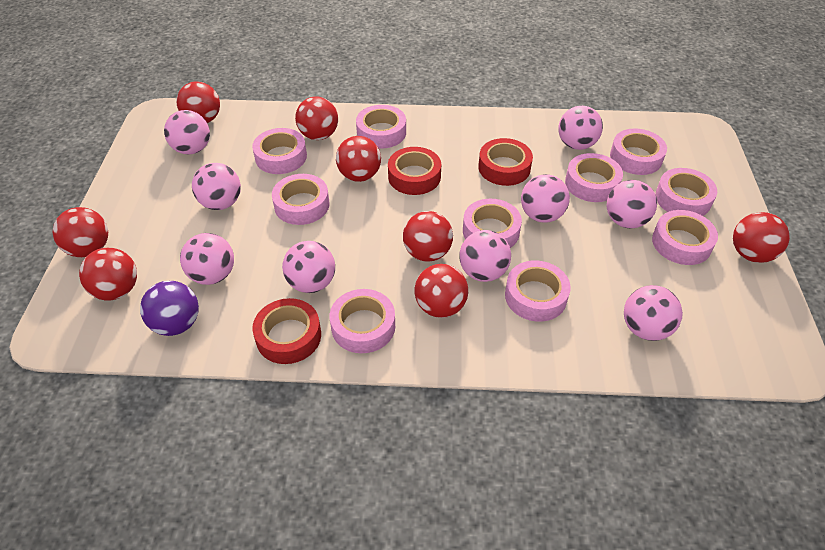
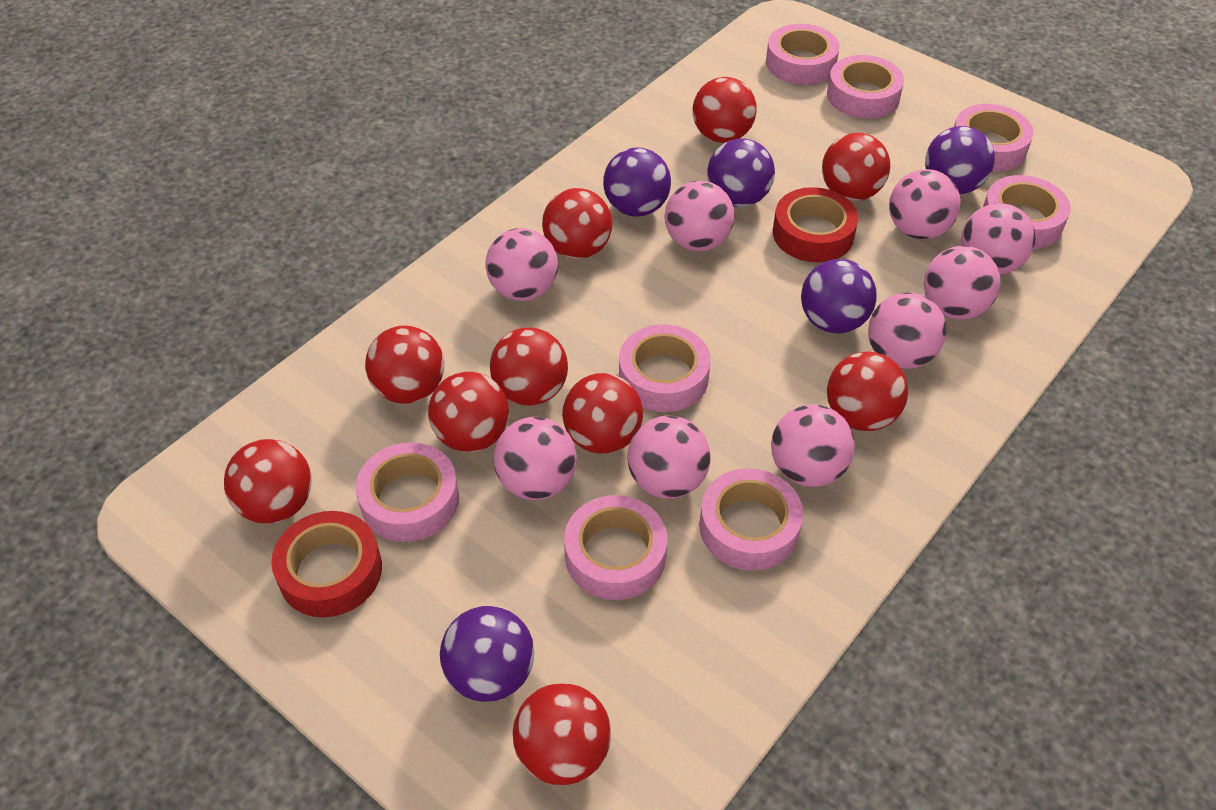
pink tape: 10 -> 8
purple ball: 1 -> 5
red ball: 8 -> 10
red tape: 3 -> 2

